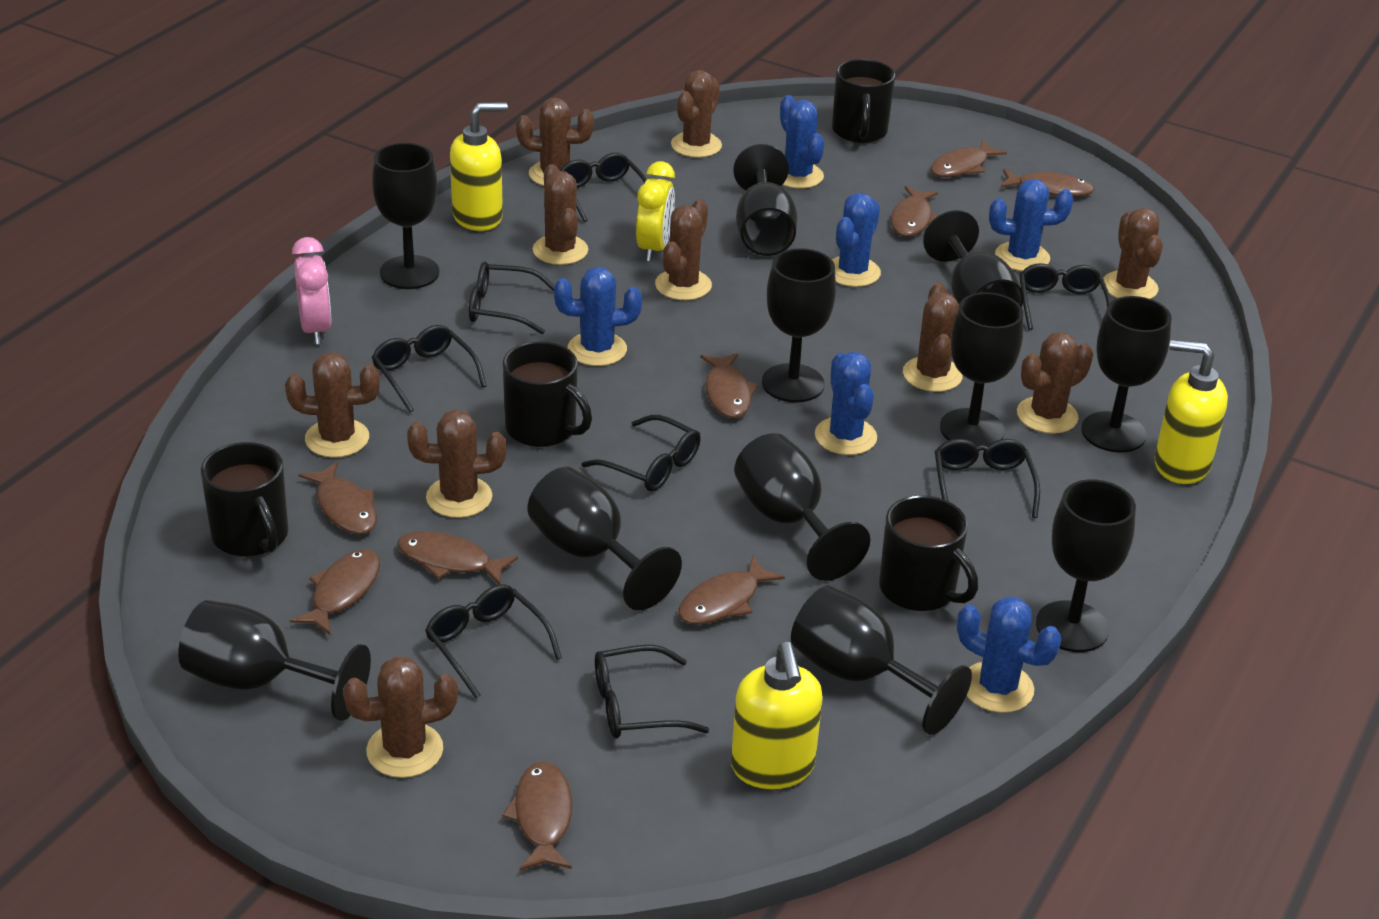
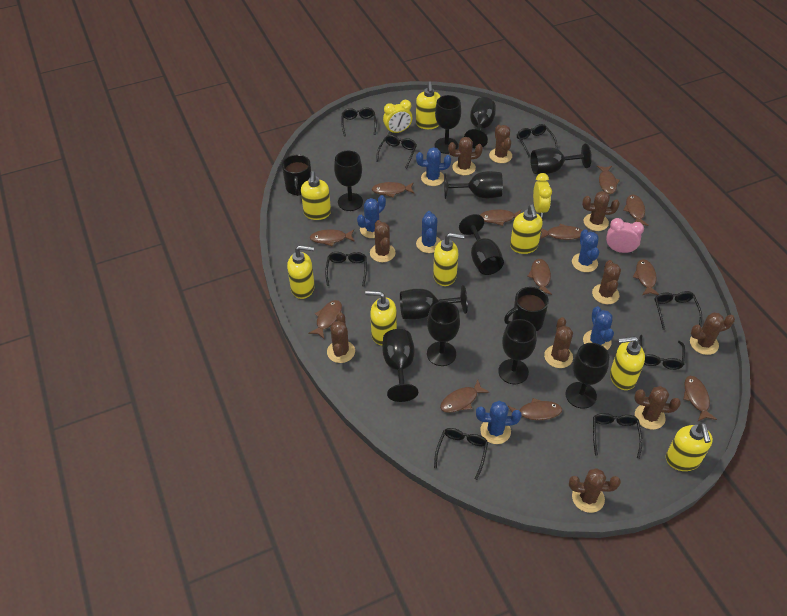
black mug: 4 -> 2
brown fish: 9 -> 12
yellow clock: 1 -> 2
yellow soap dispenser: 3 -> 8

